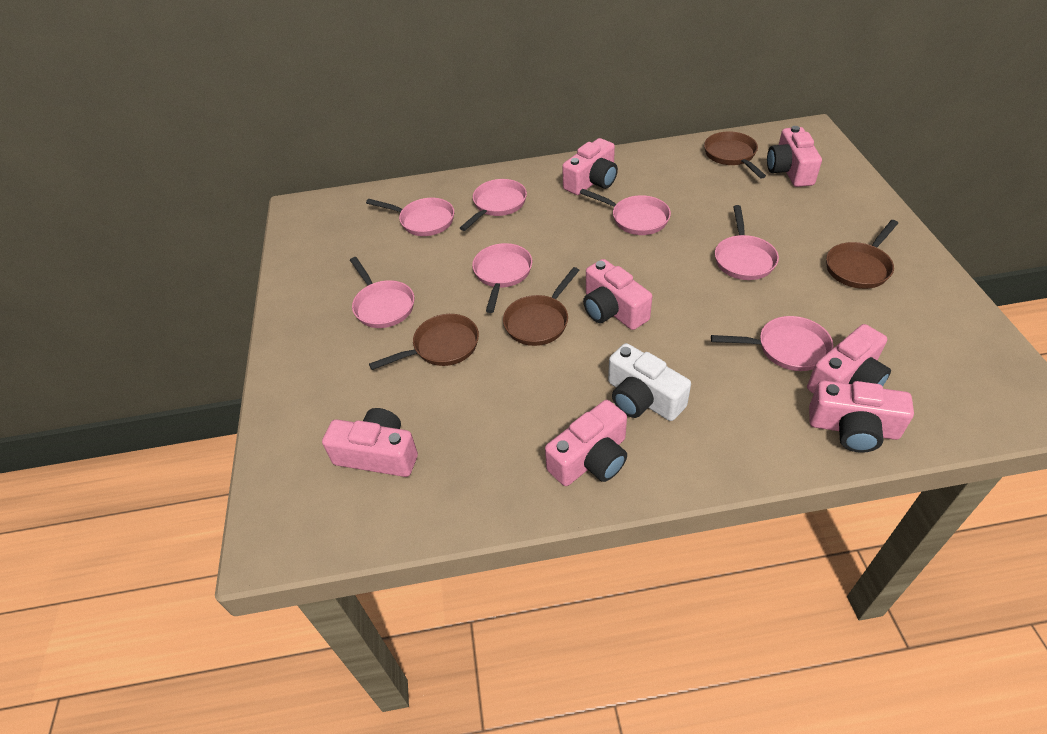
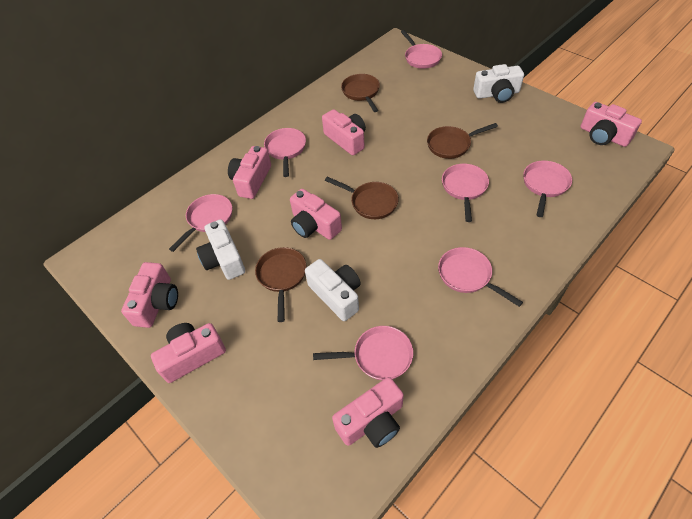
white camera: 1 -> 3

